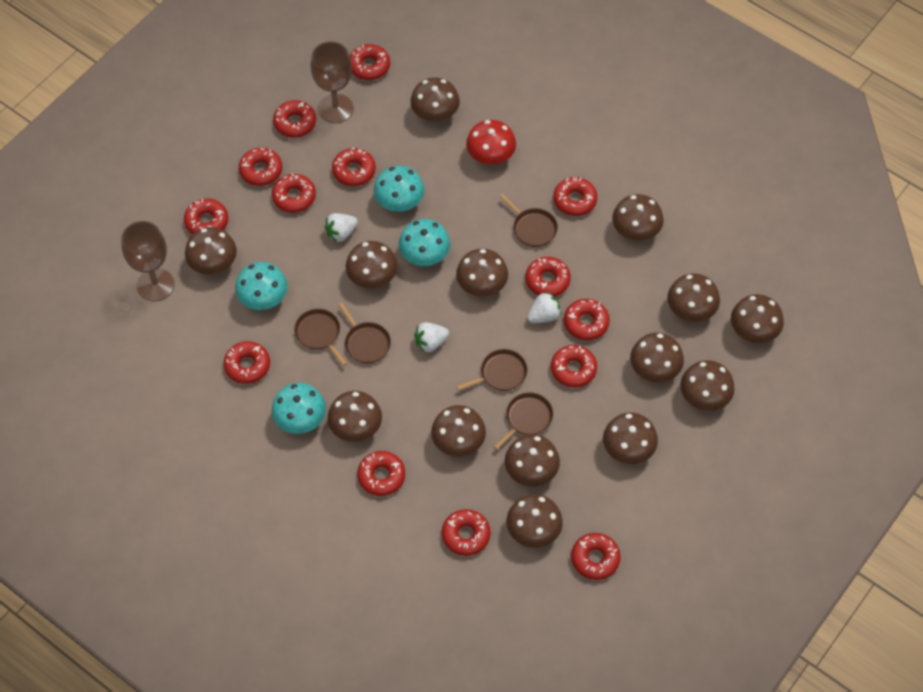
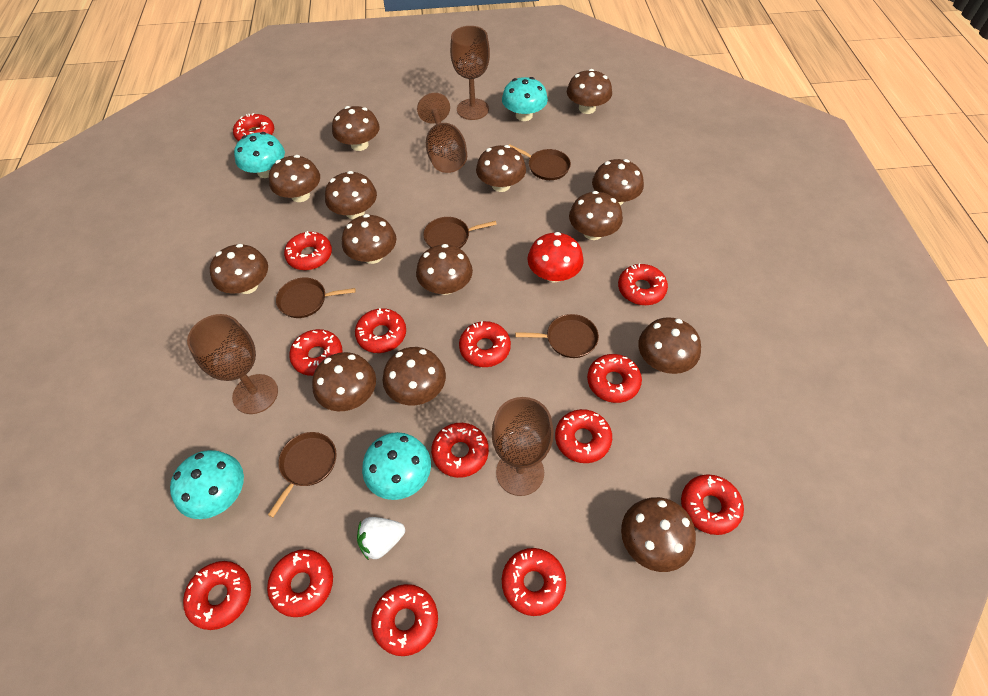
brown goblet: 2 -> 4
white strawberry: 3 -> 1

